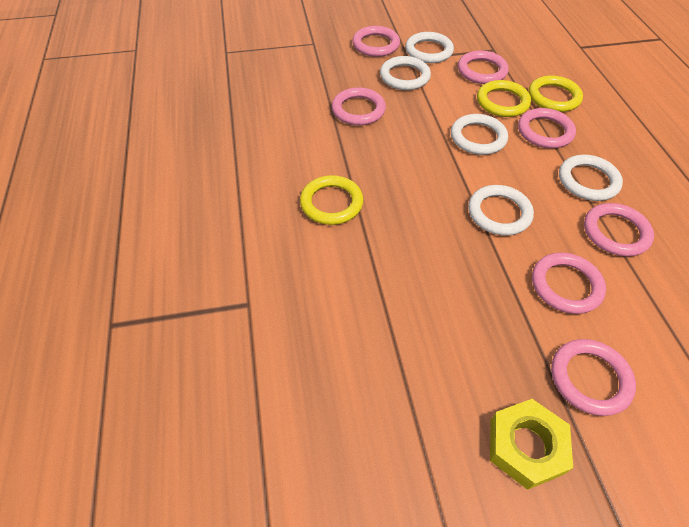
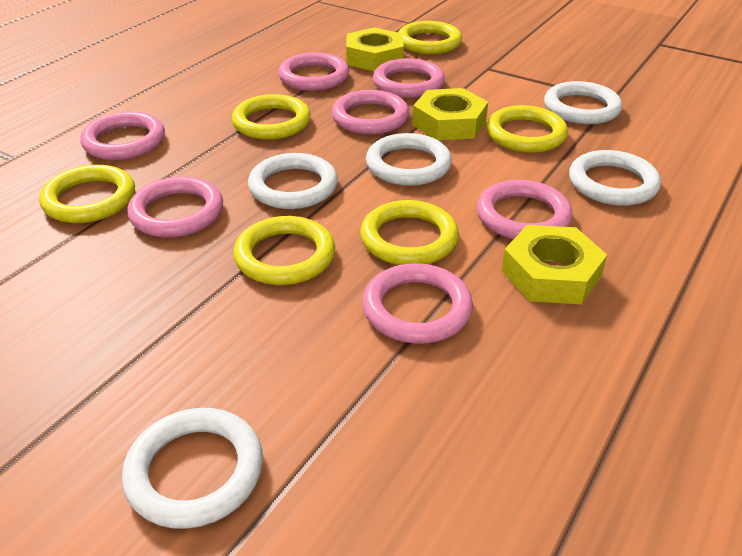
yellow nut: 1 -> 3
yellow ring: 3 -> 6

